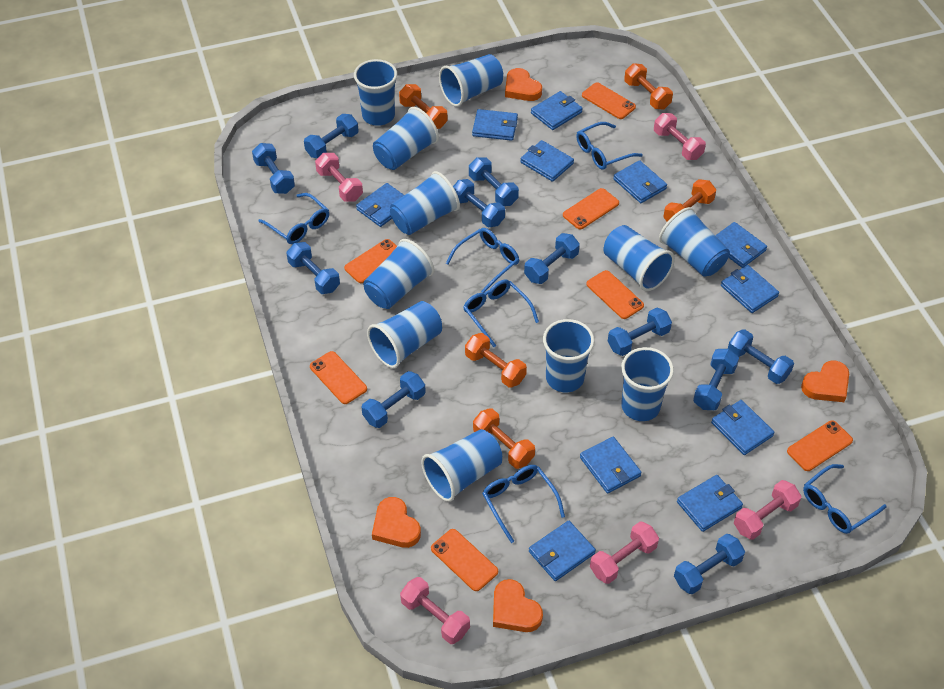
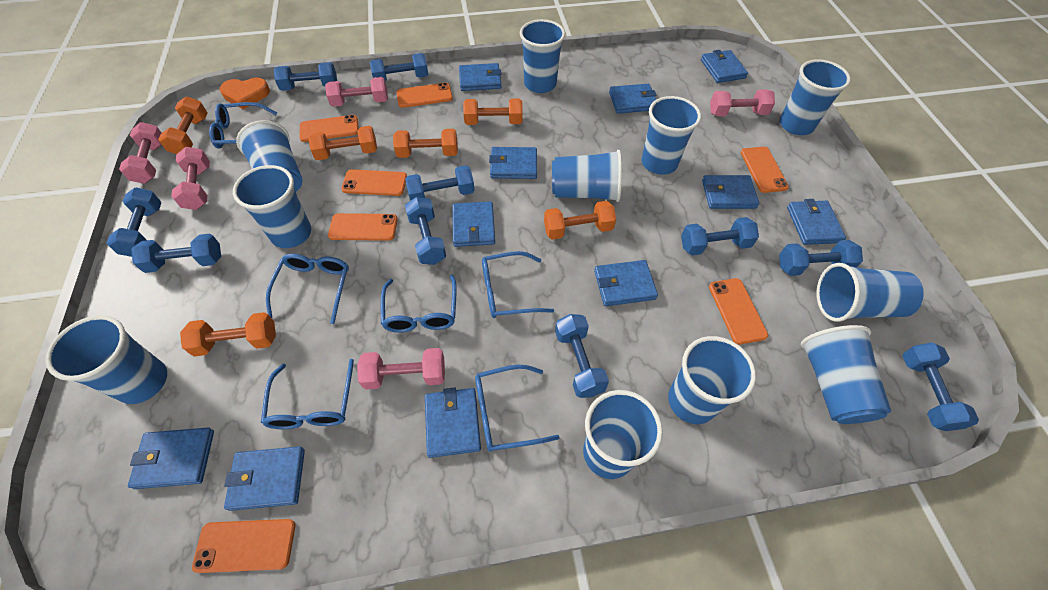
blue dumbbell: 11 -> 10
orange dumbbell: 5 -> 6
orange heart: 4 -> 1

